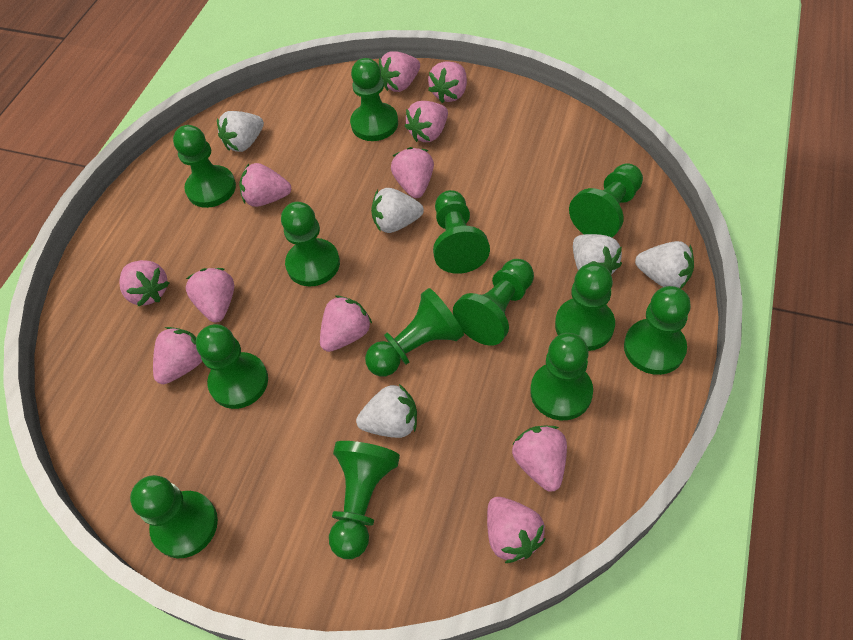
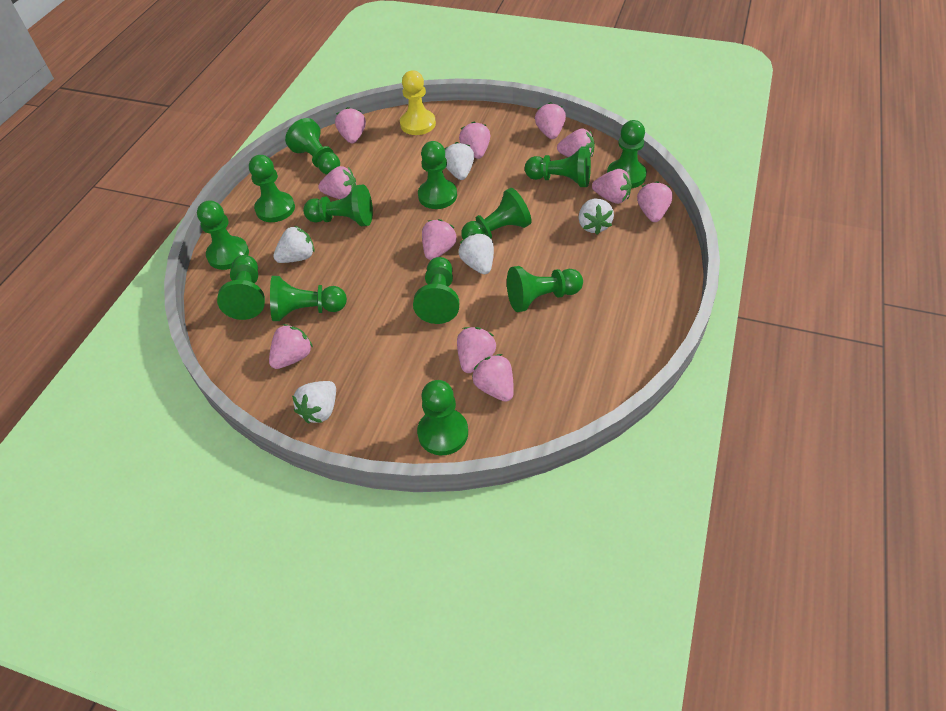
yellow pawn: 0 -> 1

